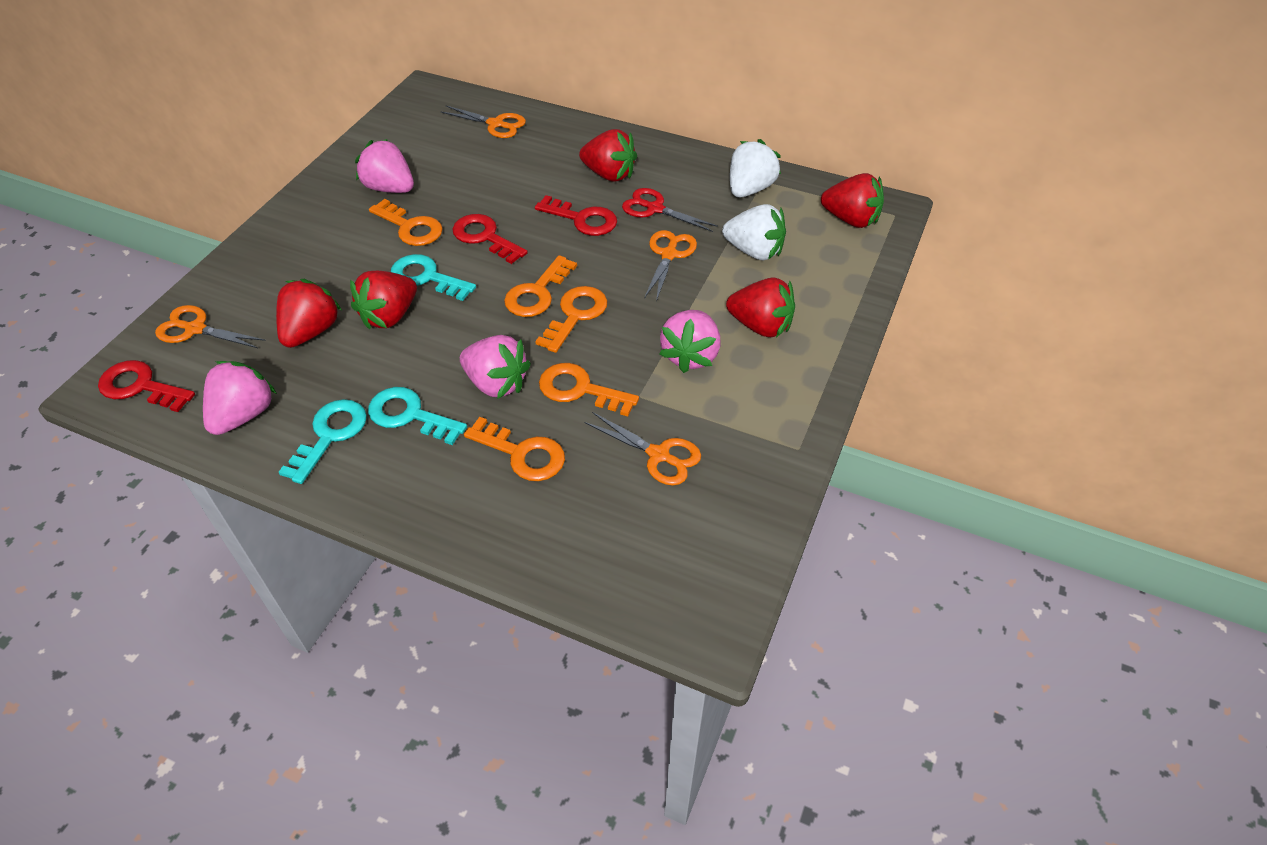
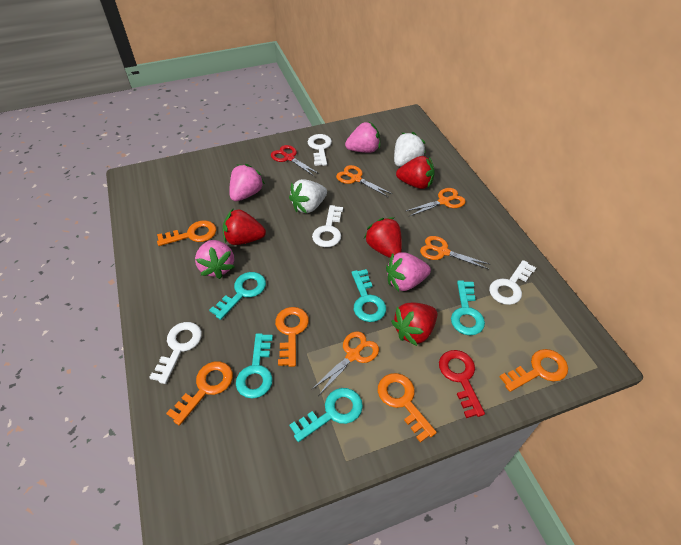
red key: 3 -> 1
red strawberry: 5 -> 4
turquoise key: 3 -> 5
white key: 0 -> 4

